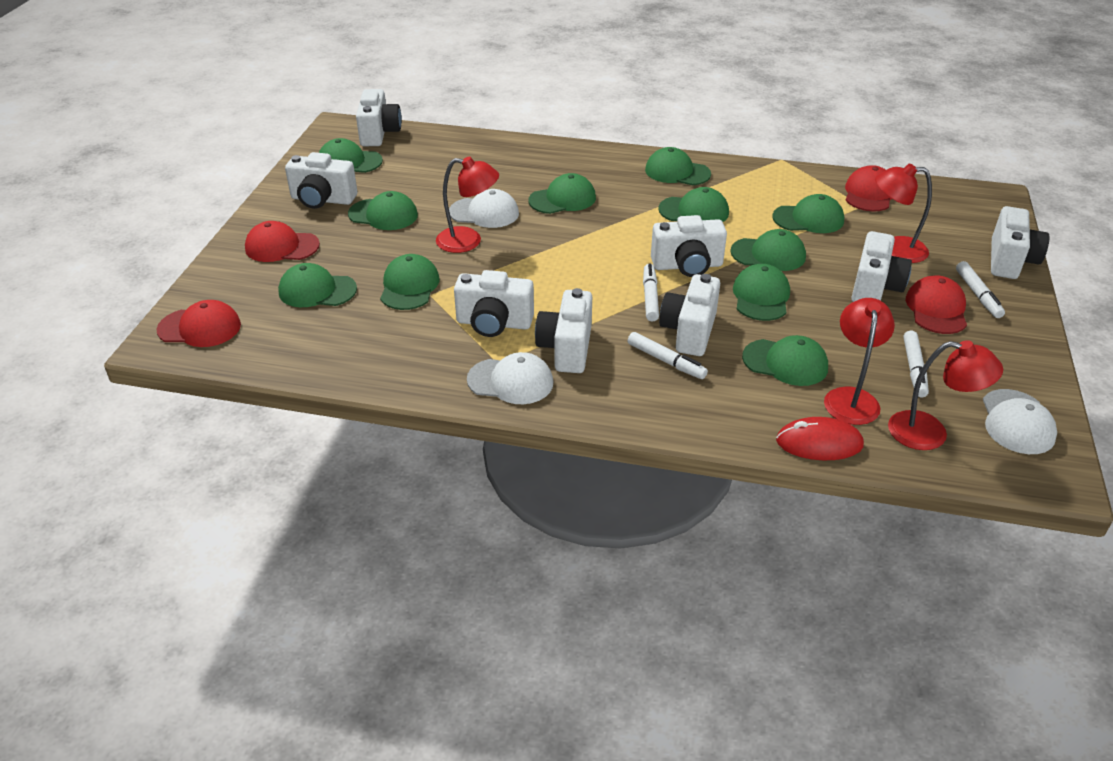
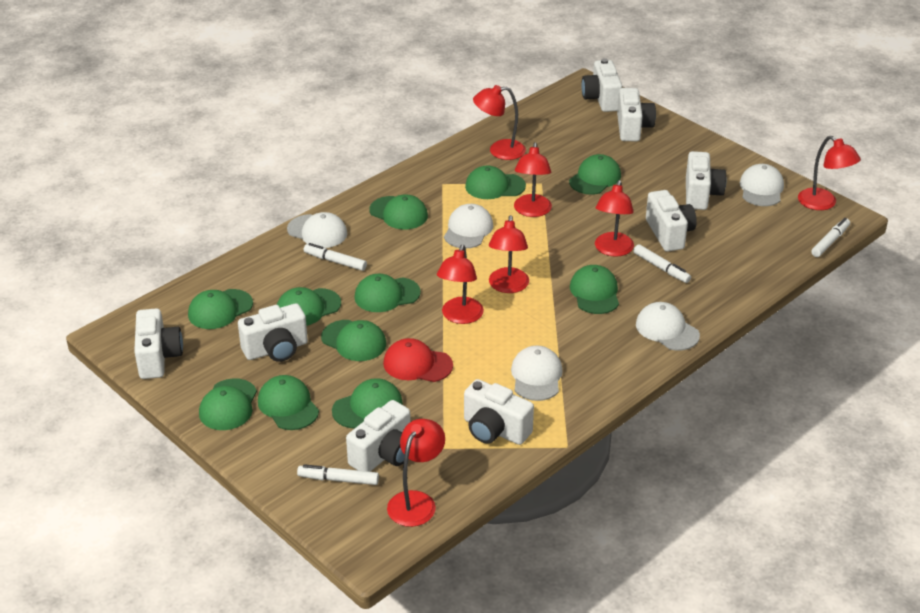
red cap: 4 -> 1
red lamp: 4 -> 7
red mouse: 1 -> 0
white cap: 3 -> 5

